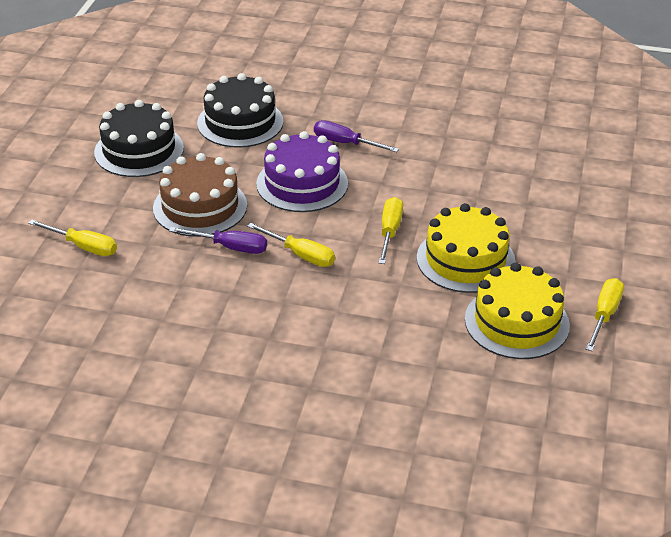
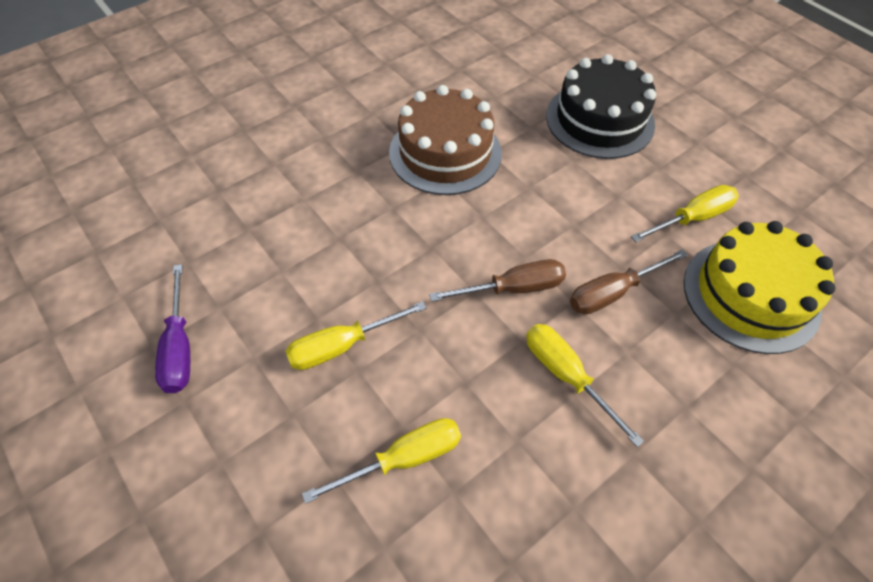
black cake: 2 -> 1
brown screwdriver: 0 -> 2
purple cake: 1 -> 0
purple screwdriver: 2 -> 1
yellow cake: 2 -> 1

